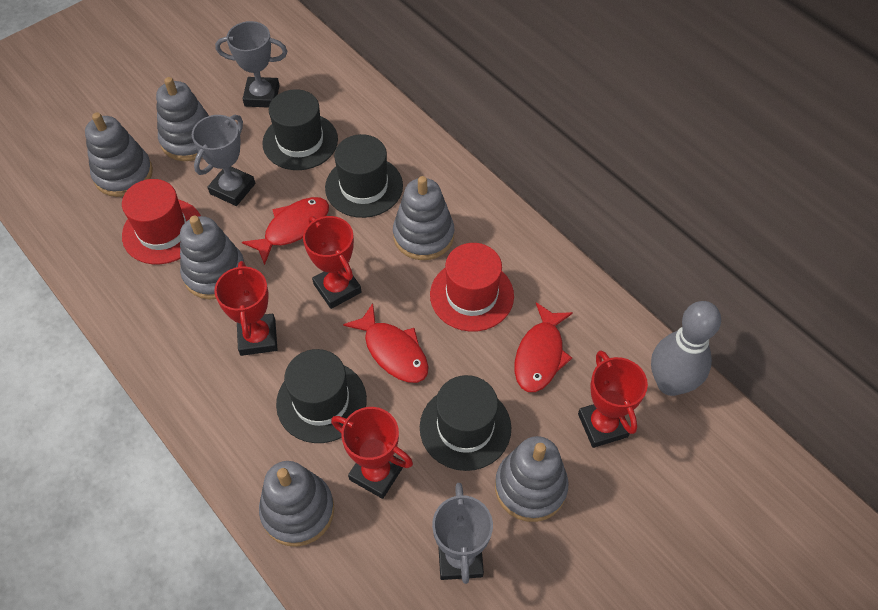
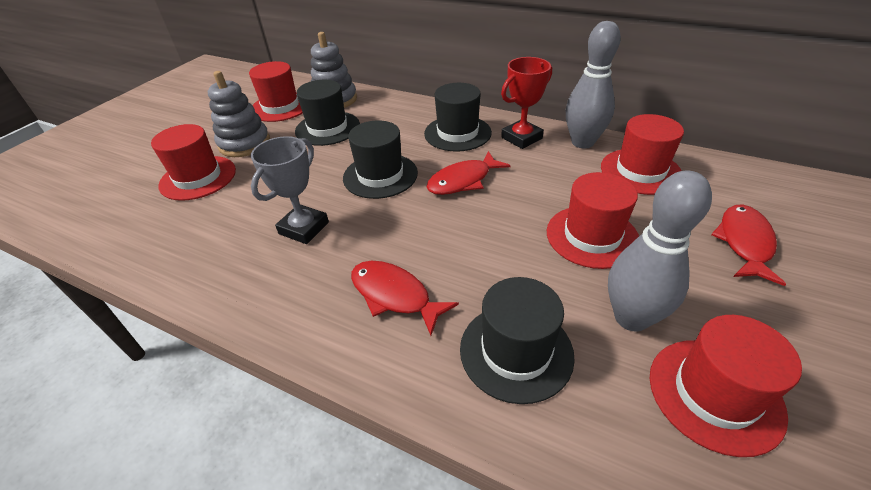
grey bowling pin: 1 -> 2
grey stacking toy: 6 -> 2
grey trophy: 3 -> 1
red hat: 2 -> 5
red trophy: 4 -> 1

